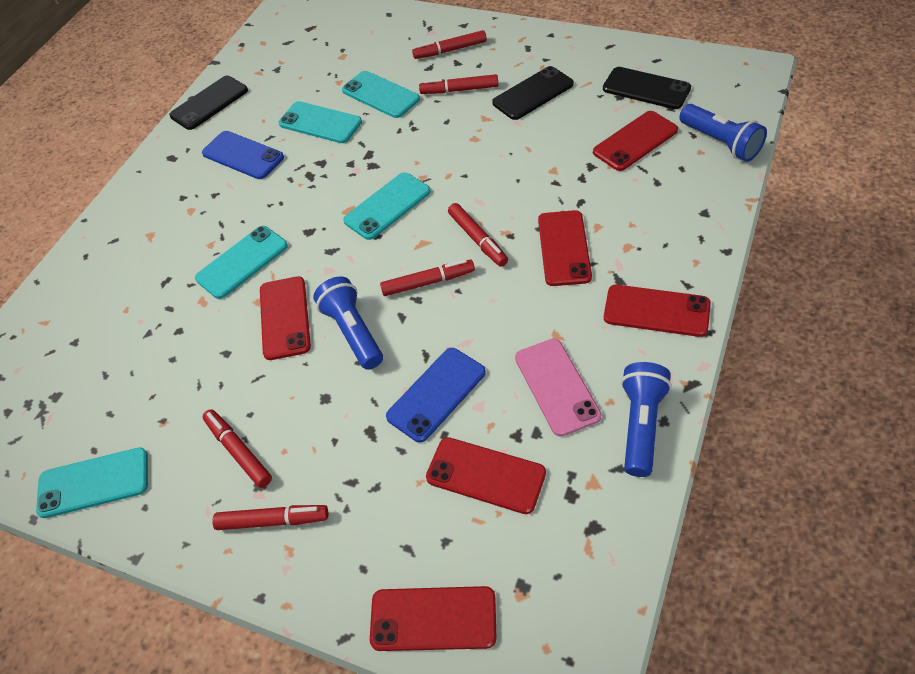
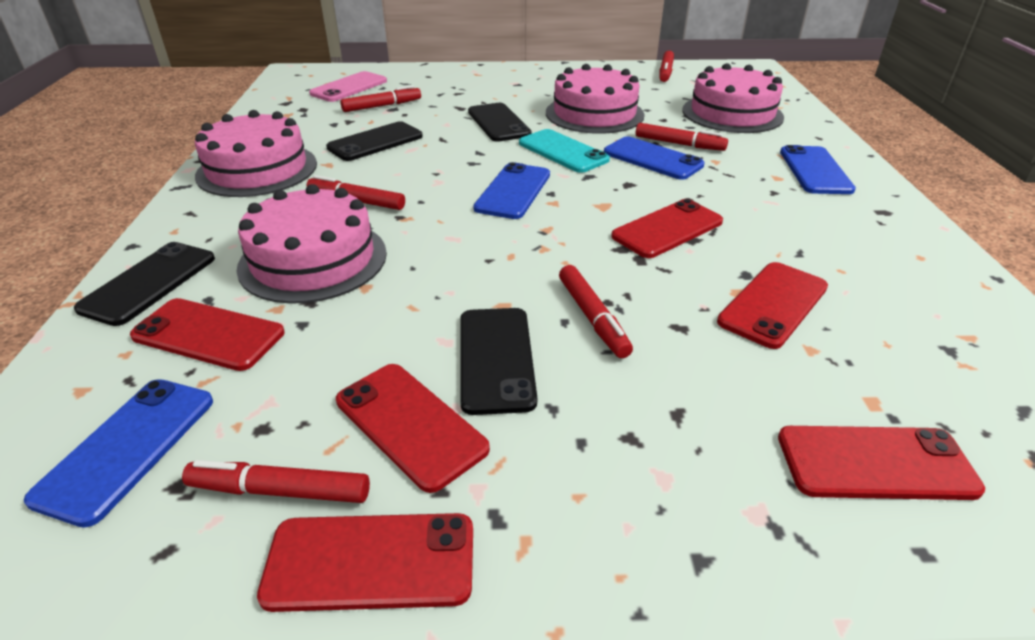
black phone: 3 -> 4
blue flashlight: 3 -> 0
blue phone: 2 -> 4
pink cake: 0 -> 4
turquoise phone: 5 -> 1

